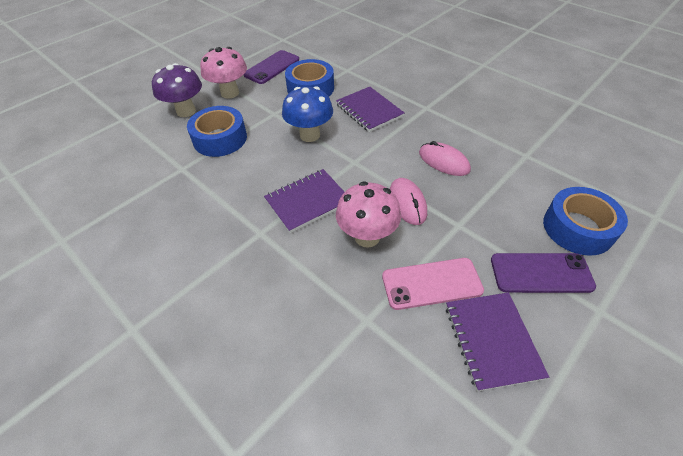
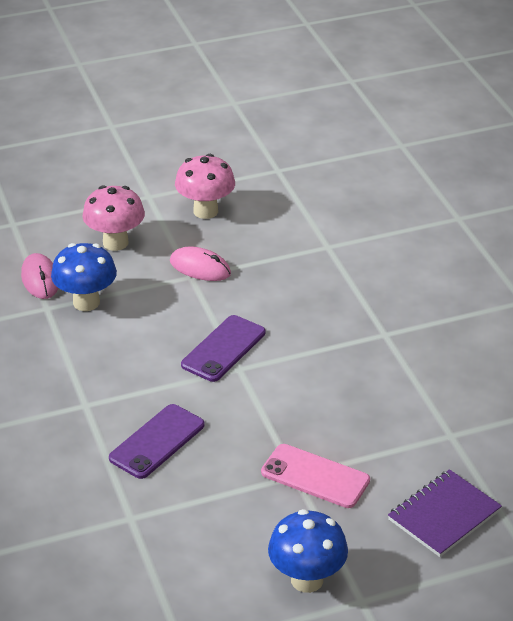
blue mushroom: 1 -> 2
blue tape: 3 -> 0
purple mushroom: 1 -> 0
purple notebook: 3 -> 1

